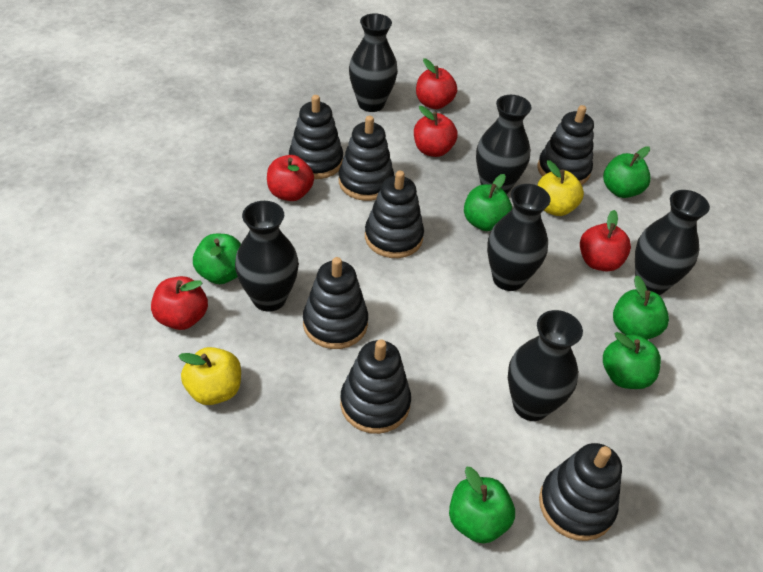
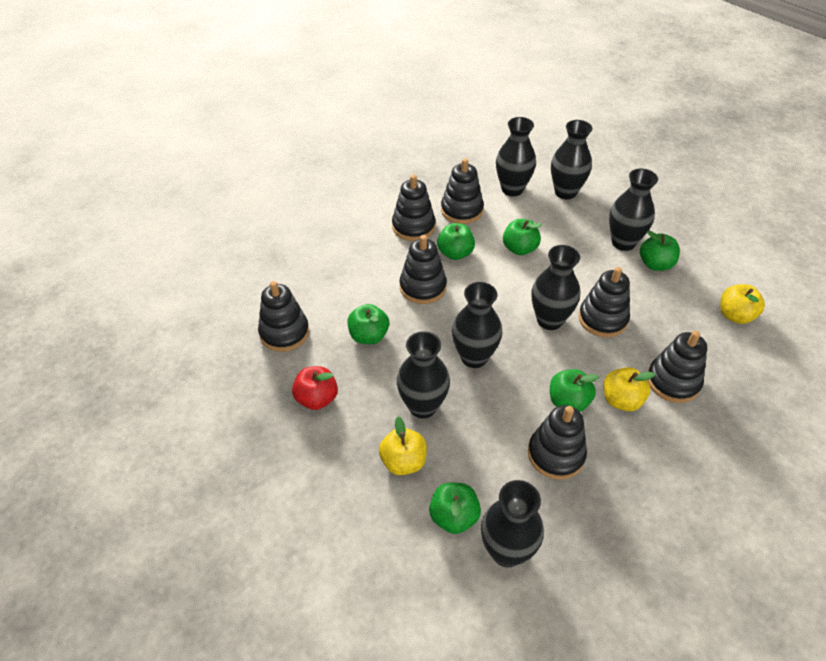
black vase: 6 -> 7
red apple: 5 -> 1
yellow apple: 2 -> 3

